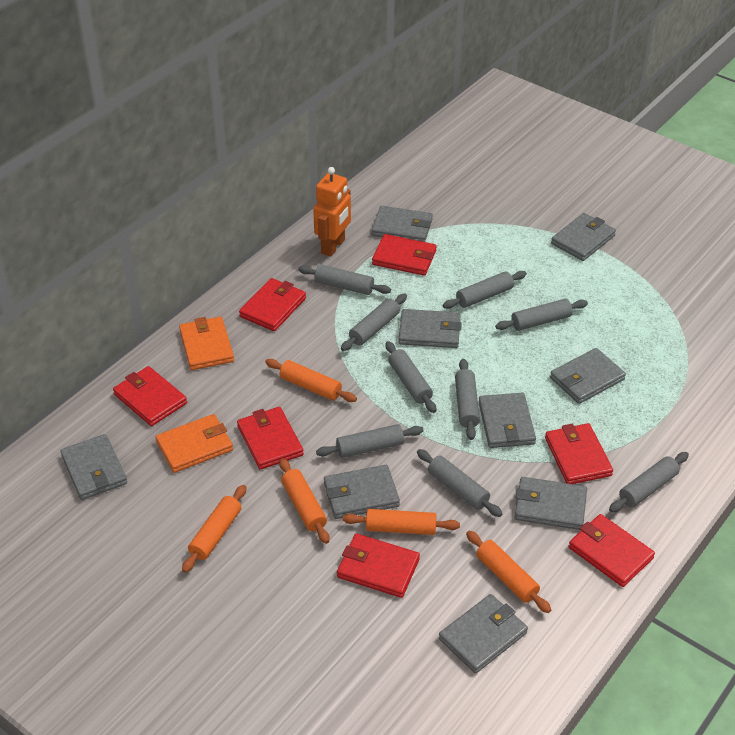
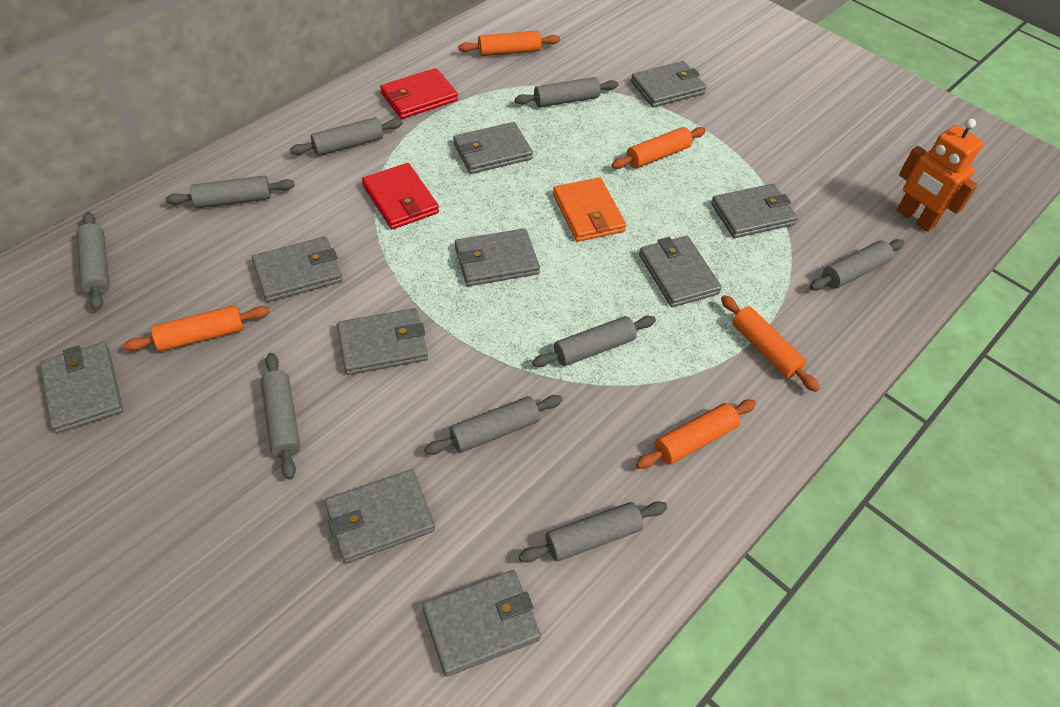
grey wallet: 9 -> 10
orange wallet: 2 -> 1
red wallet: 7 -> 2

